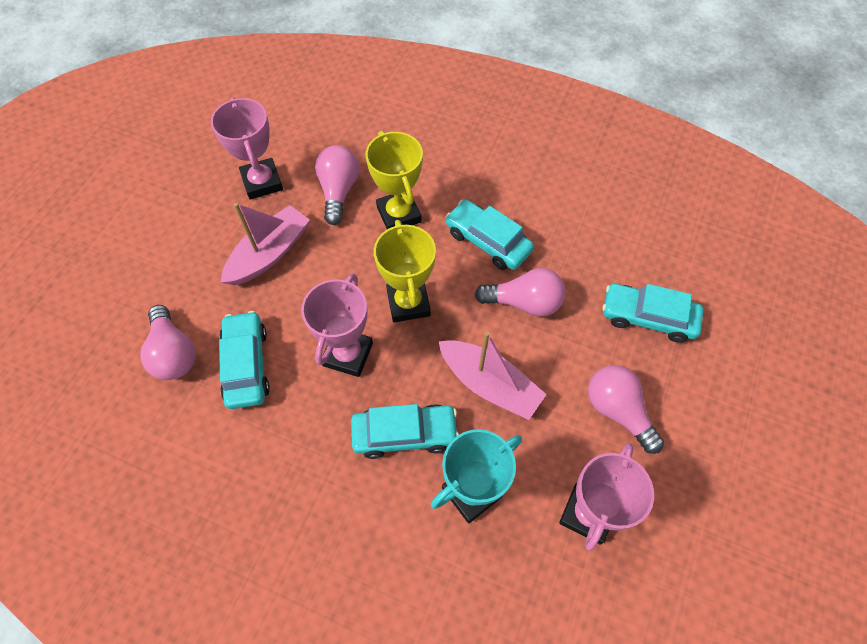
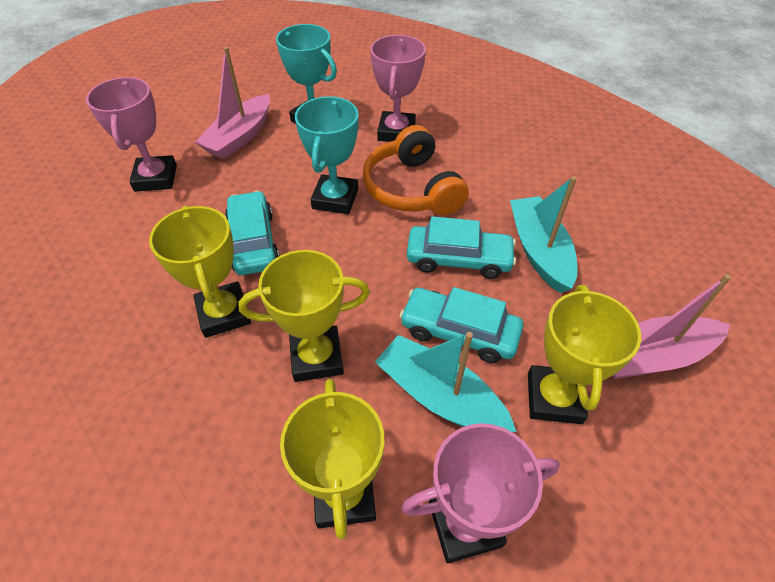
orange headphones: 0 -> 1
pink light bulb: 4 -> 0
turquoise boat: 0 -> 2
turquoise car: 4 -> 3
turquoise trophy: 1 -> 2
yellow trophy: 2 -> 4

